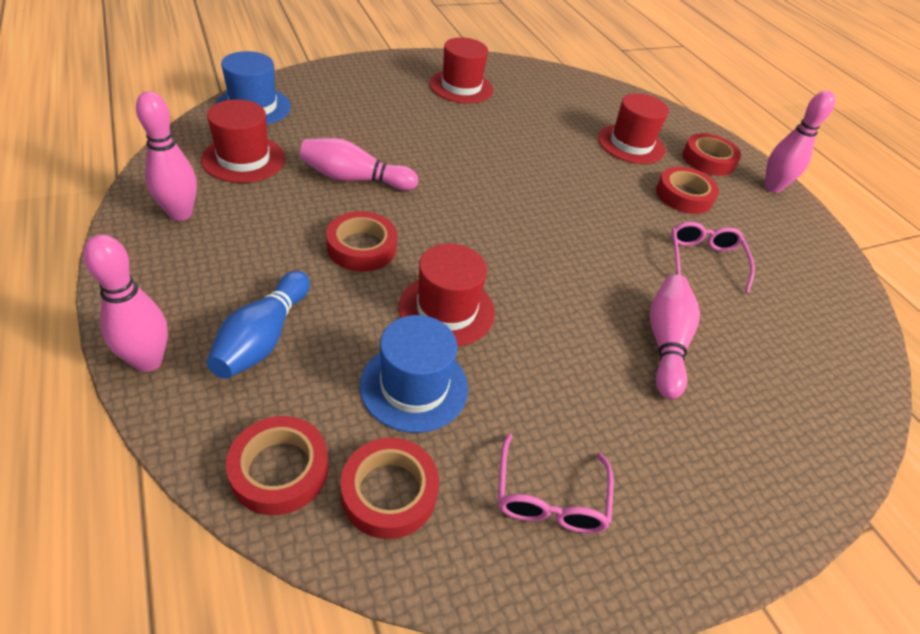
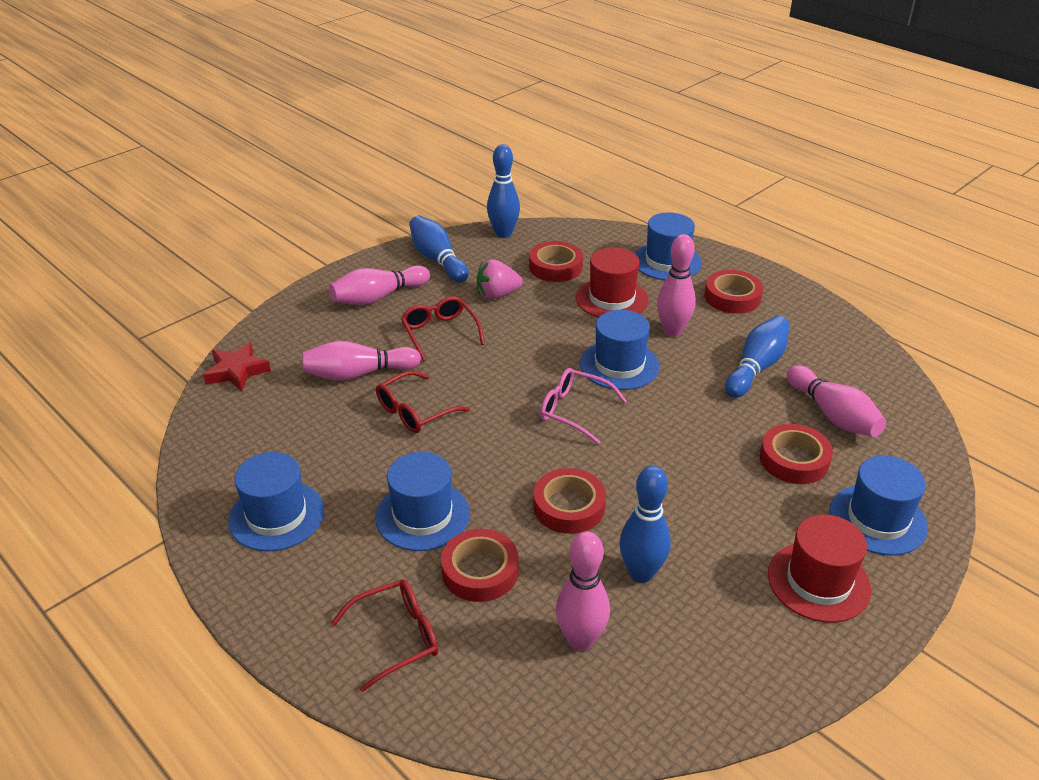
blue bowling pin: 1 -> 4
blue hat: 2 -> 5
pink glasses: 2 -> 1
pink strawberry: 0 -> 1
red glasses: 0 -> 3
red hat: 4 -> 2
red star: 0 -> 1

